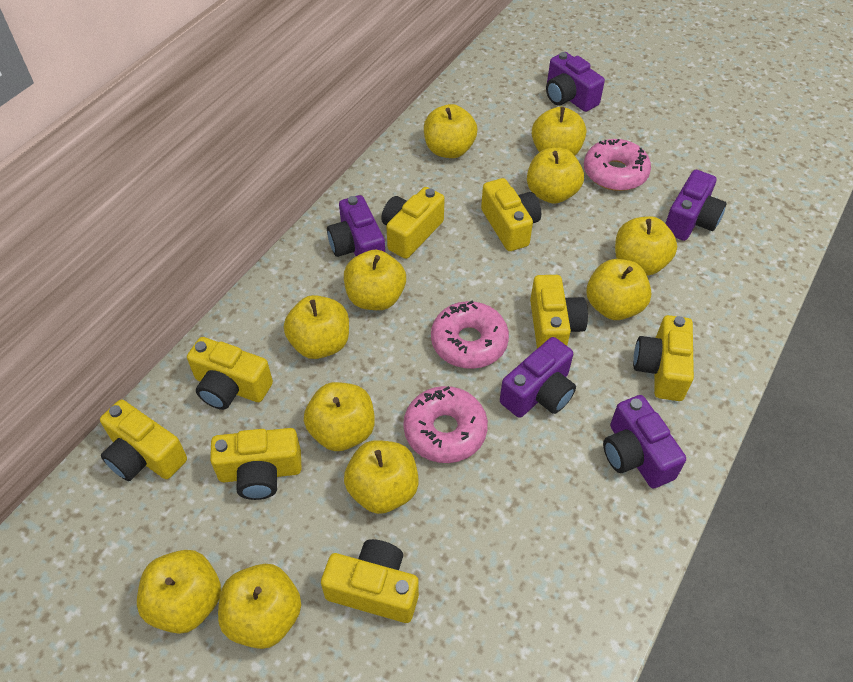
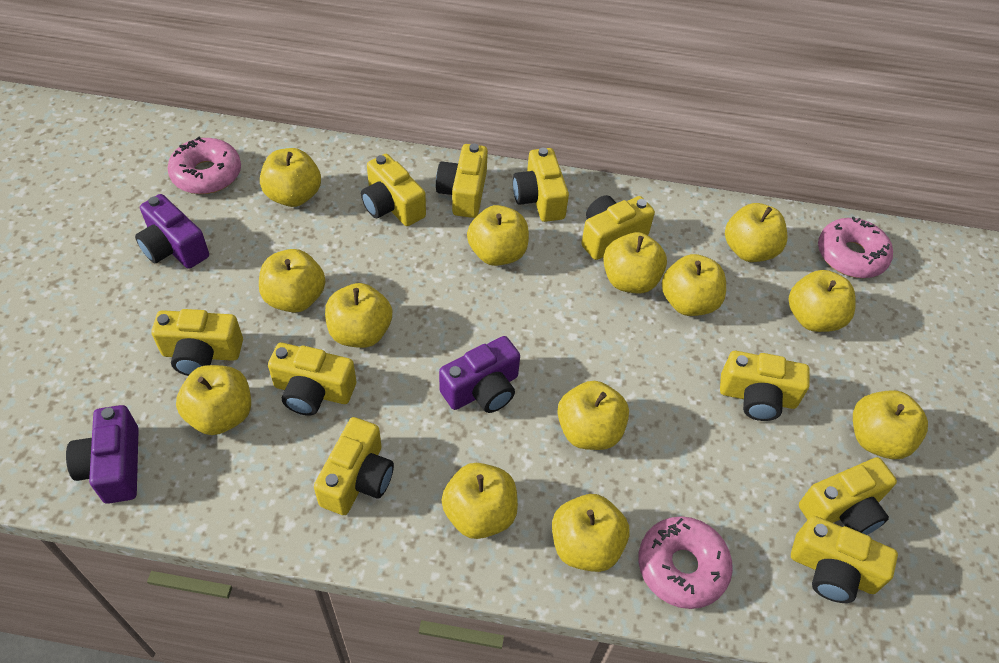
purple camera: 5 -> 3
yellow apple: 11 -> 13
yellow camera: 8 -> 10

